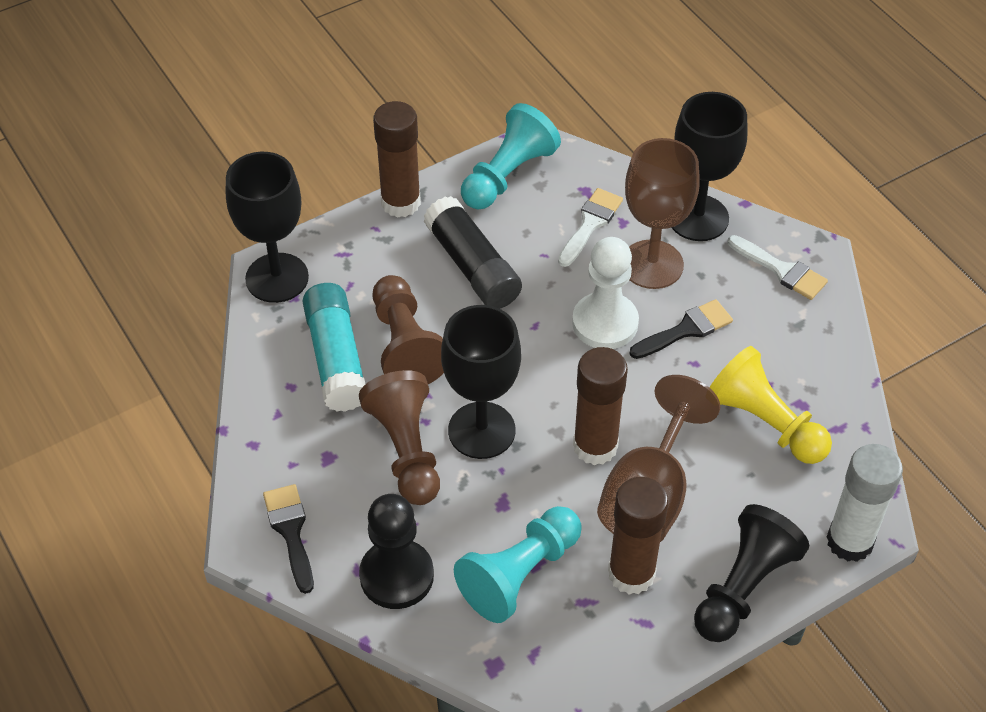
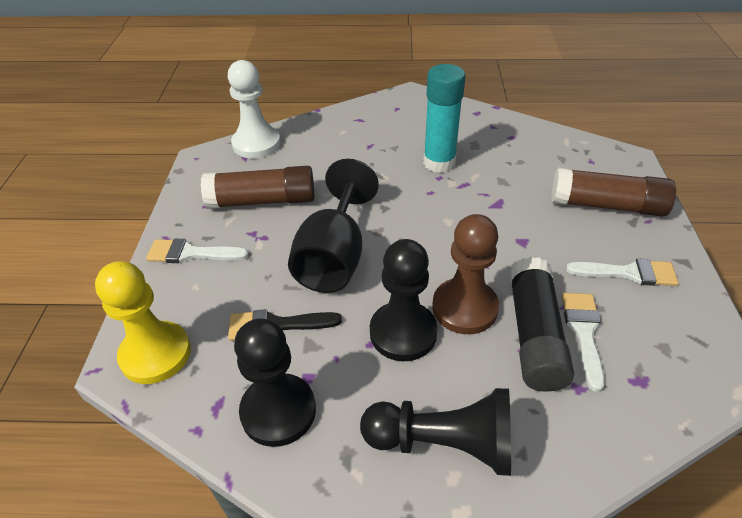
black brush: 2 -> 1
black goblet: 3 -> 1
black pawn: 2 -> 3
brown glue stick: 3 -> 2
brown goblet: 2 -> 0
brown pawn: 2 -> 1
turquoise pawn: 2 -> 0
white brush: 2 -> 3
white glue stick: 1 -> 0

